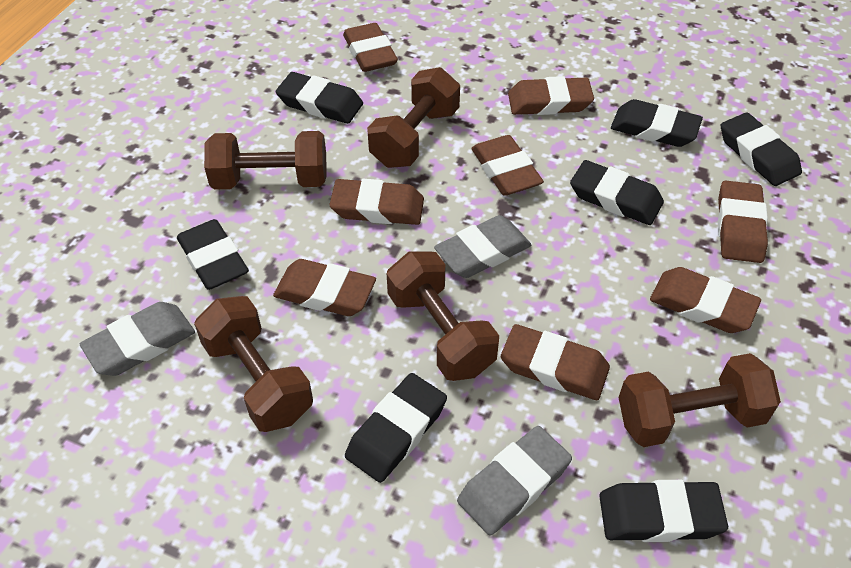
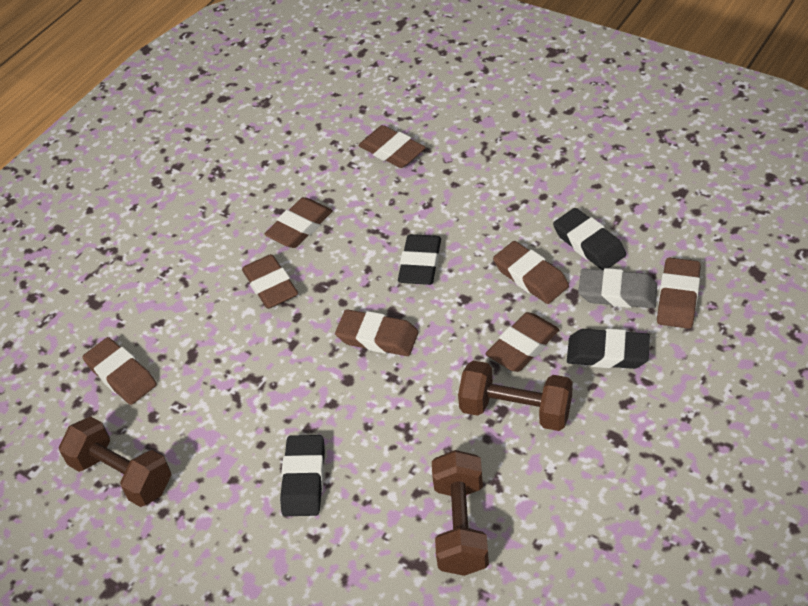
black eraser: 7 -> 4
brown dumbbell: 5 -> 3
grey eraser: 3 -> 1

